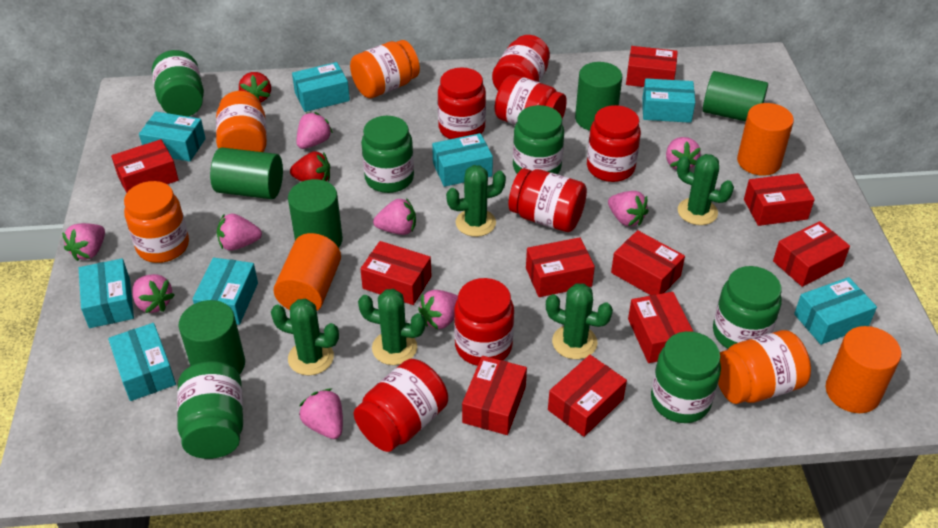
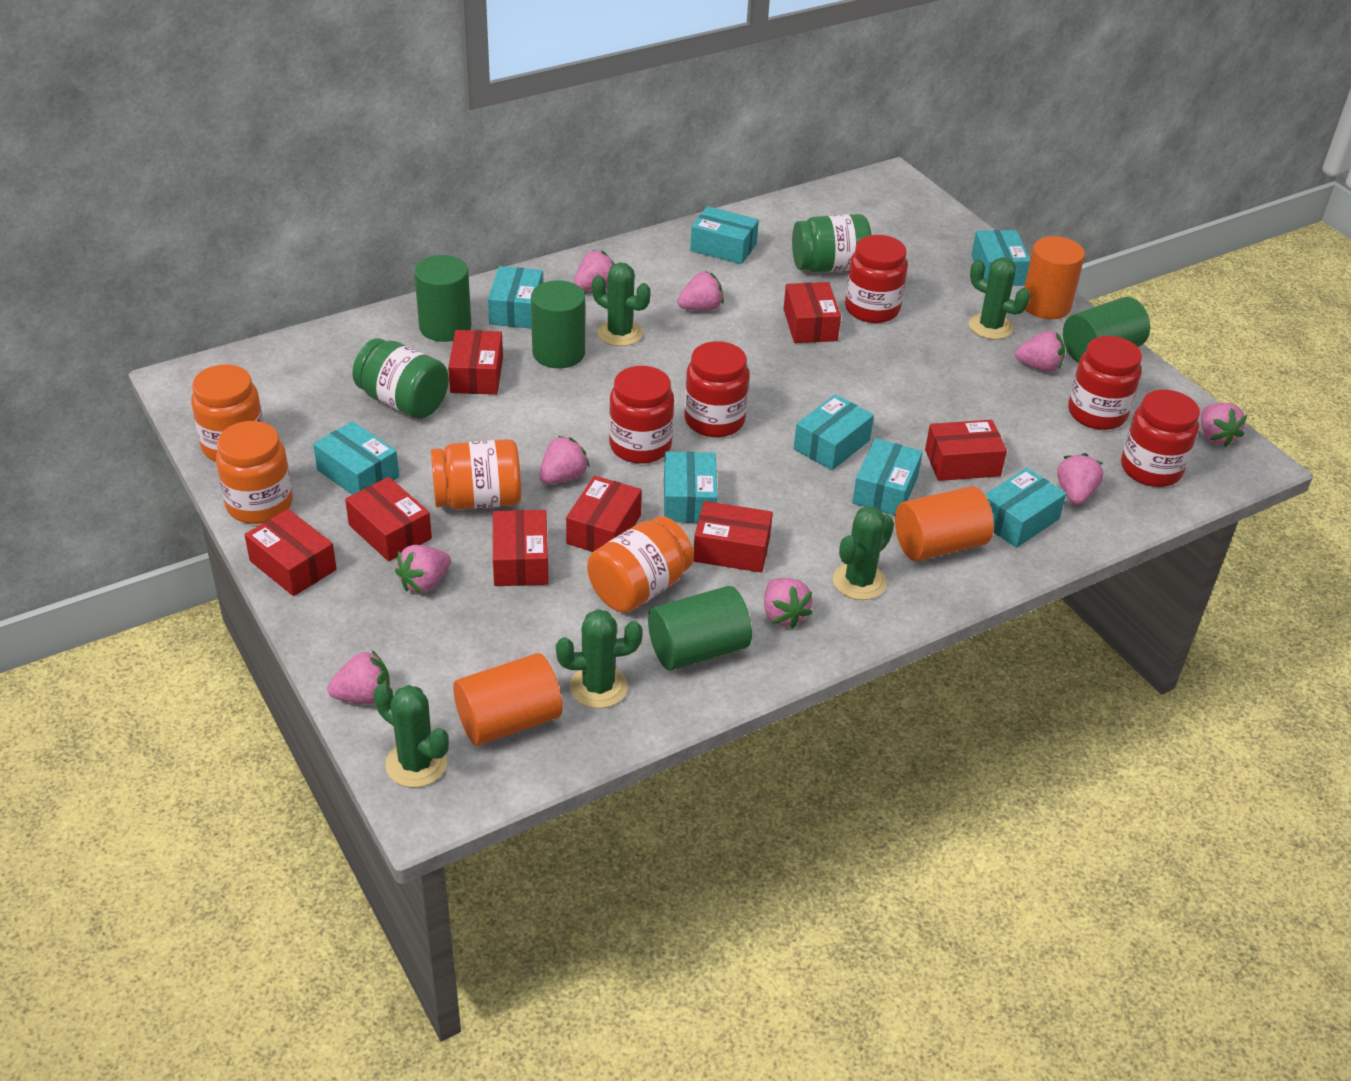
green cylinder: 5 -> 4
green jar: 6 -> 2
red box: 10 -> 8
red jar: 7 -> 5
red strawberry: 2 -> 0

